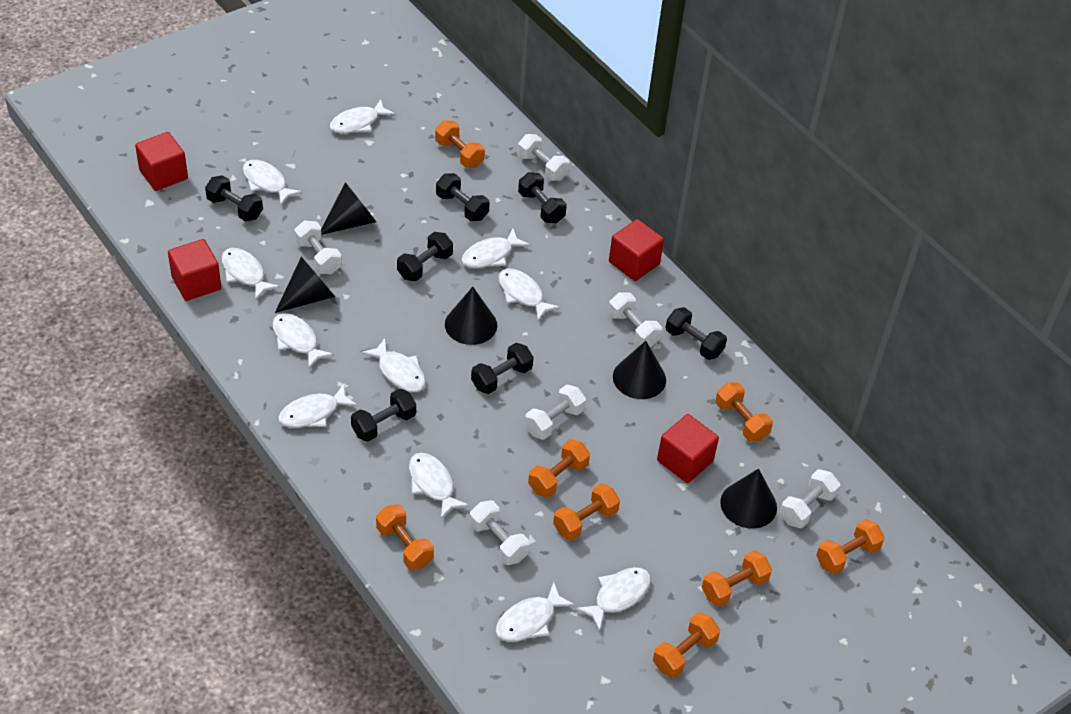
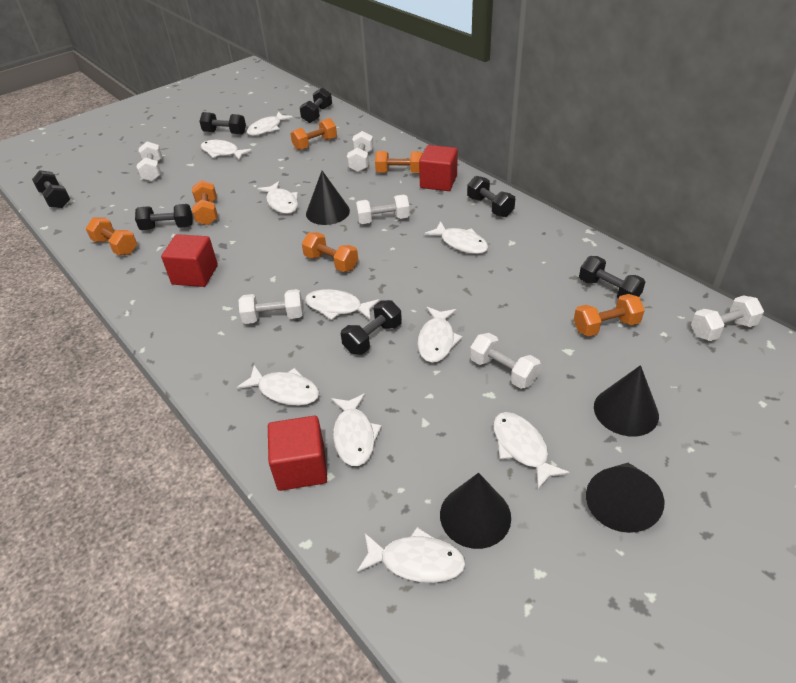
black cone: 5 -> 4
orange dumbbell: 8 -> 6
red cube: 4 -> 3
white fish: 11 -> 10

